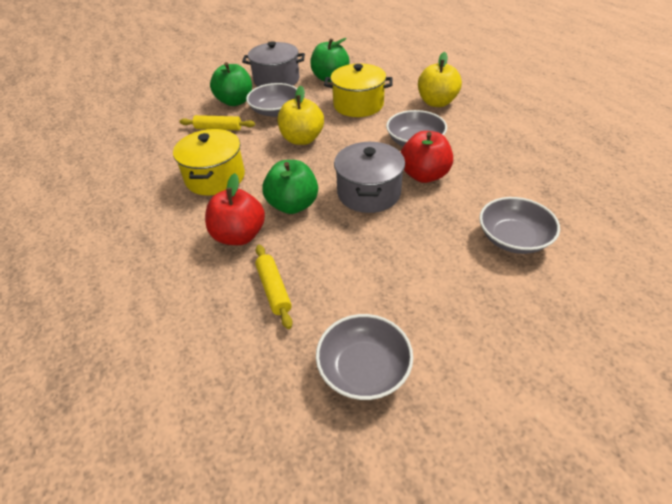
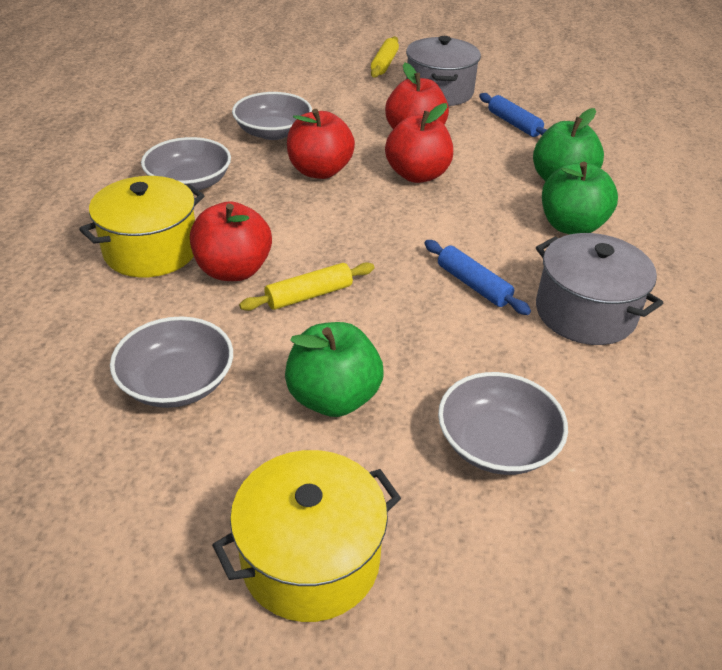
blue rolling pin: 0 -> 2
red apple: 2 -> 4
yellow apple: 2 -> 0

